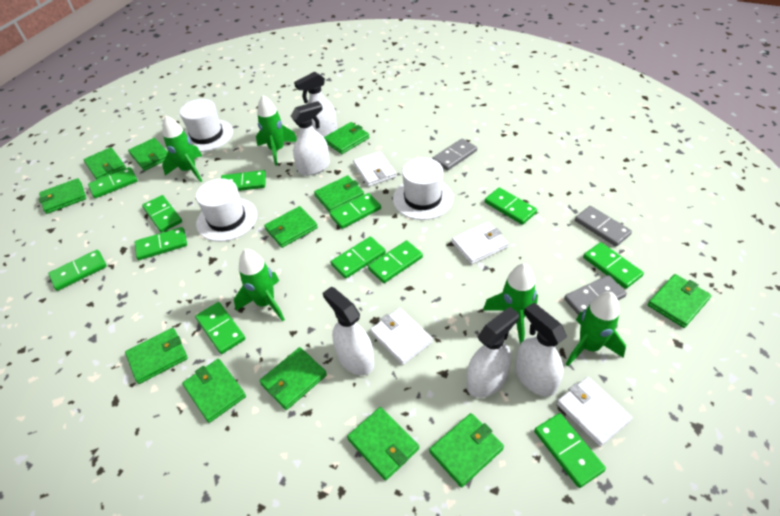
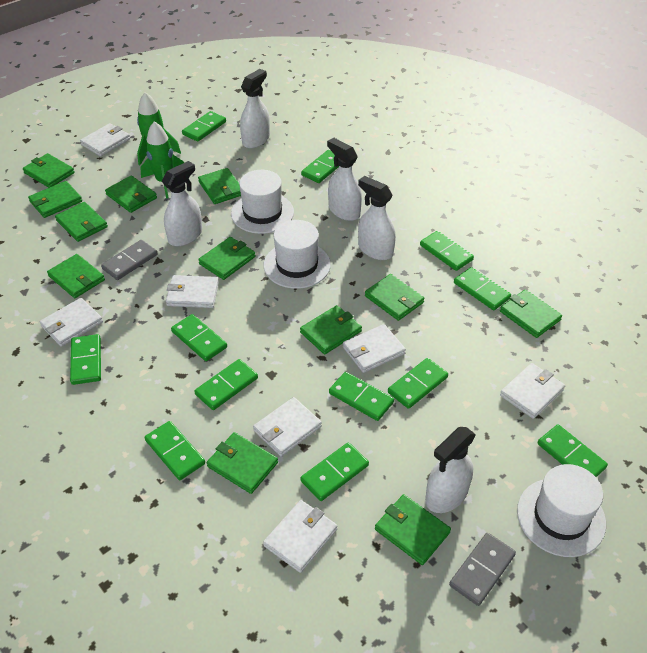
green rocket: 5 -> 2
grey domino: 3 -> 2
white wallet: 4 -> 7

